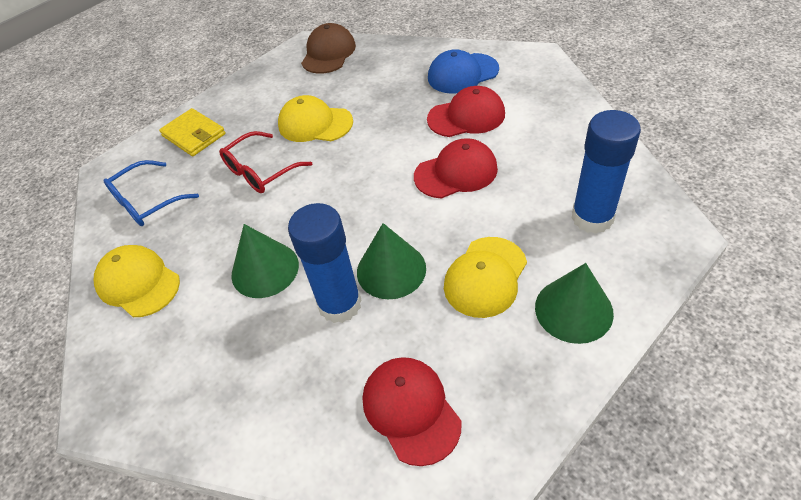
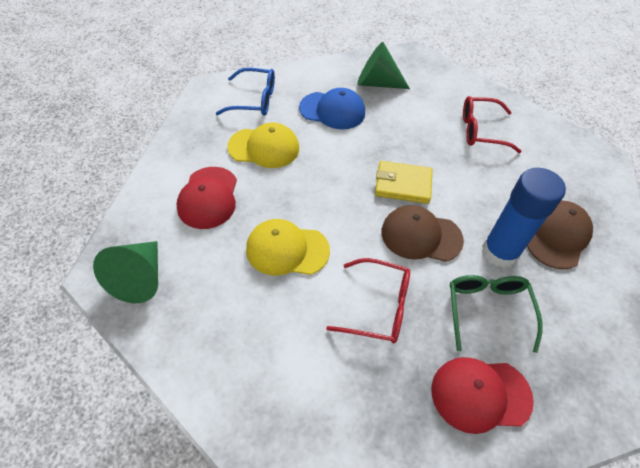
blue glue stick: 2 -> 1
brown cap: 1 -> 2
green cone: 3 -> 2
green glasses: 0 -> 1
red cap: 3 -> 2
red glasses: 1 -> 2
yellow cap: 3 -> 2

